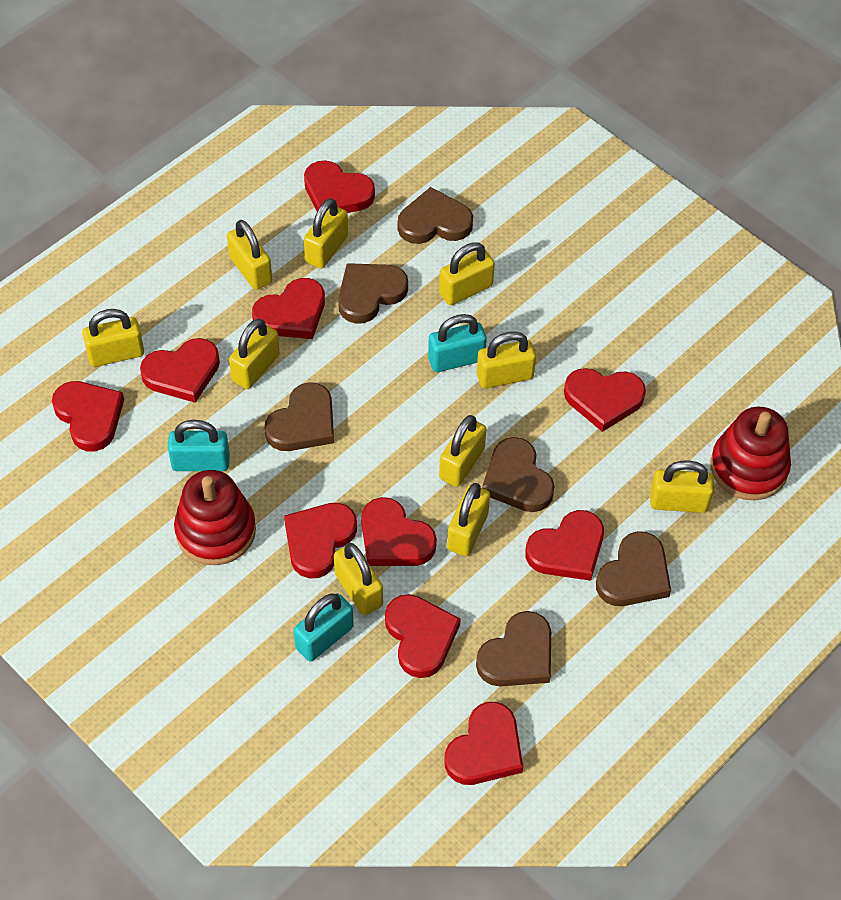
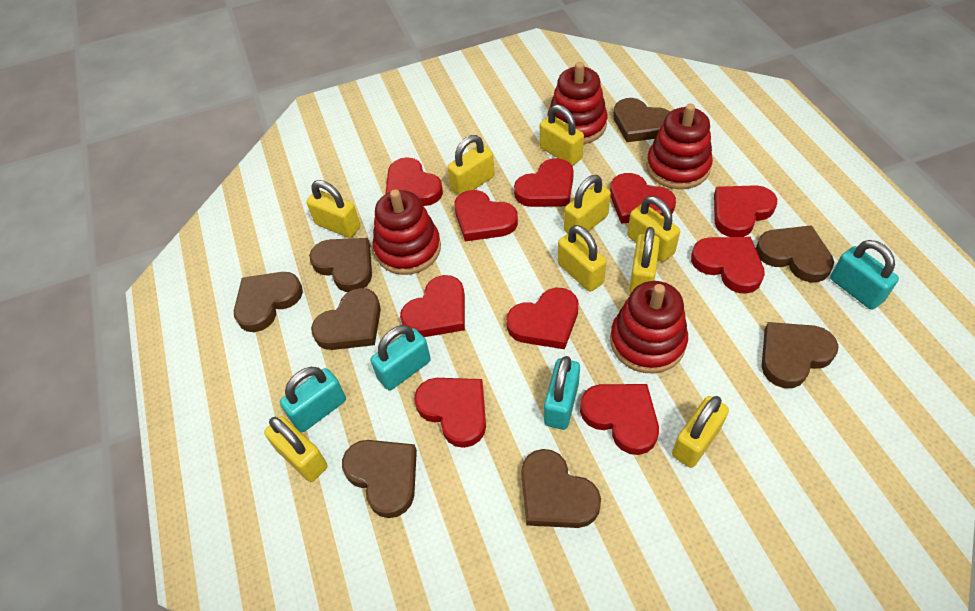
brown heart: 6 -> 8
red stacking toy: 2 -> 4
turquoise padlock: 3 -> 4
yellow padlock: 10 -> 9

